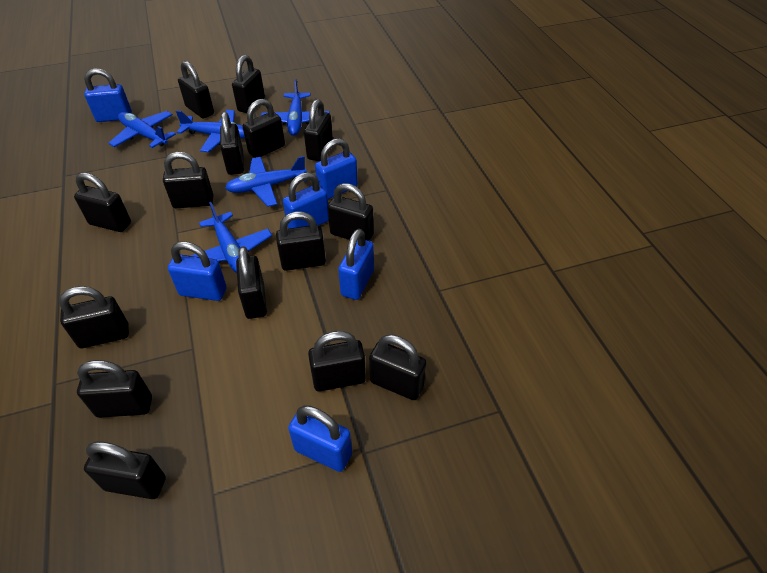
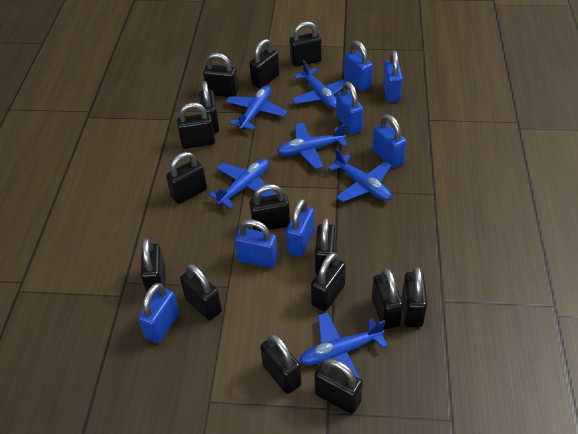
blue padlock: 6 -> 7
blue plane: 5 -> 6

